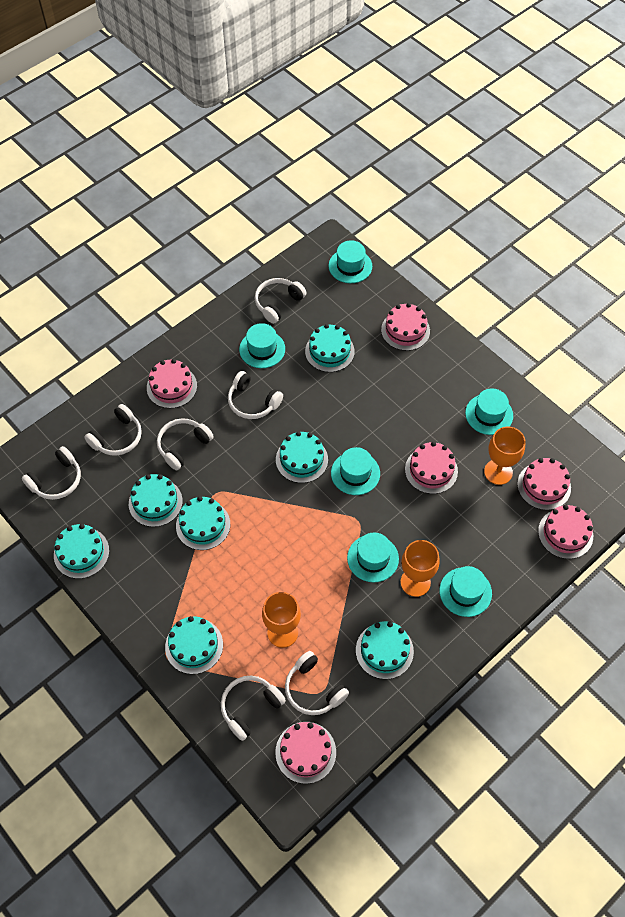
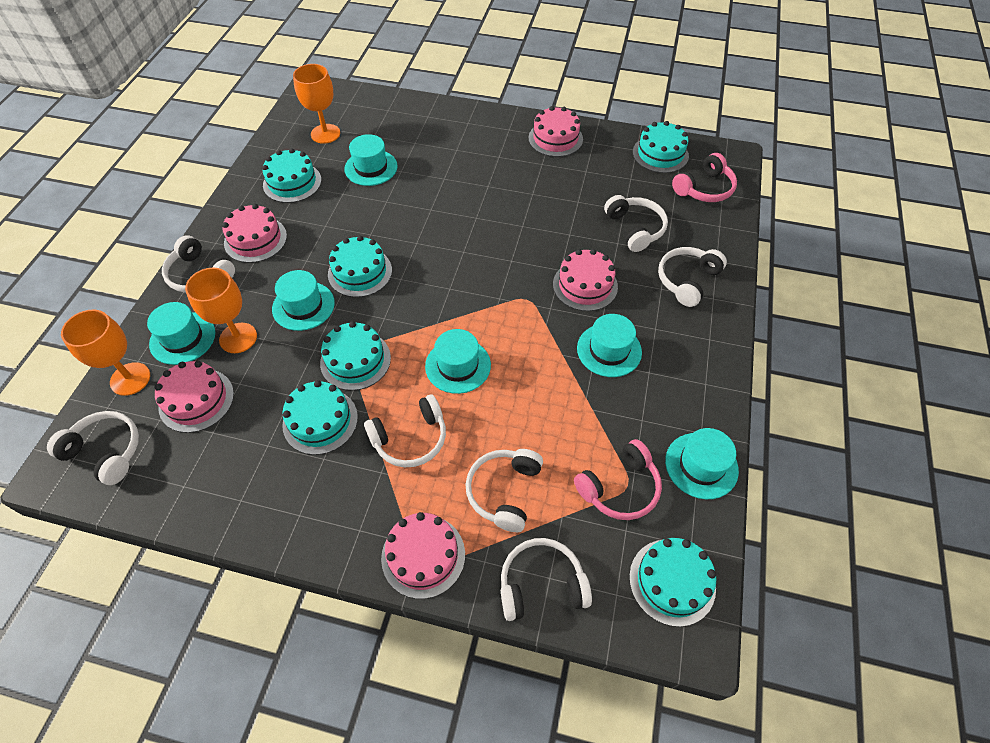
pink cake: 6 -> 5
pink headphones: 0 -> 2
turquoise cake: 7 -> 6

